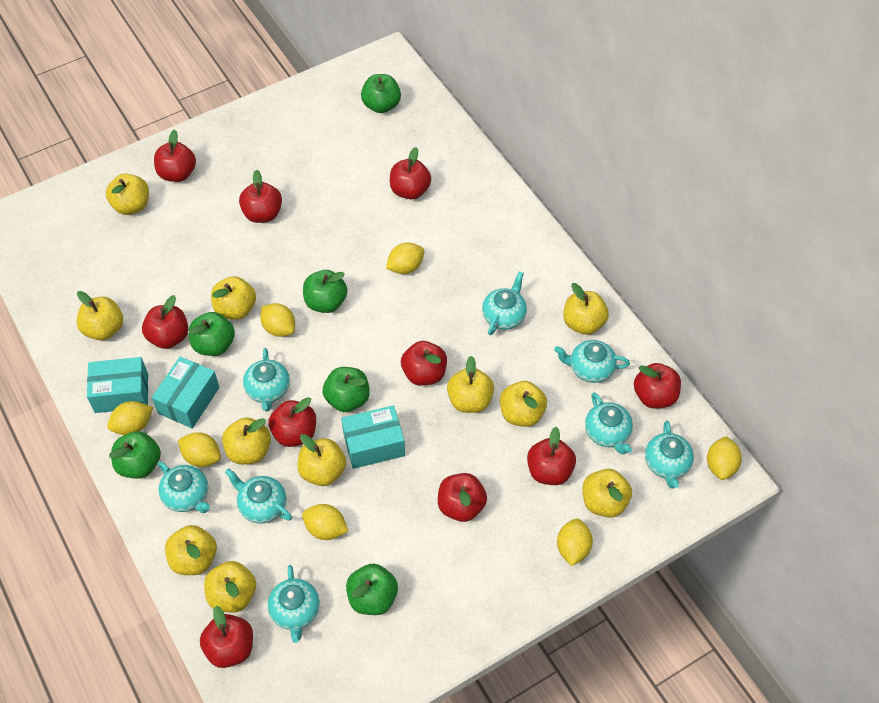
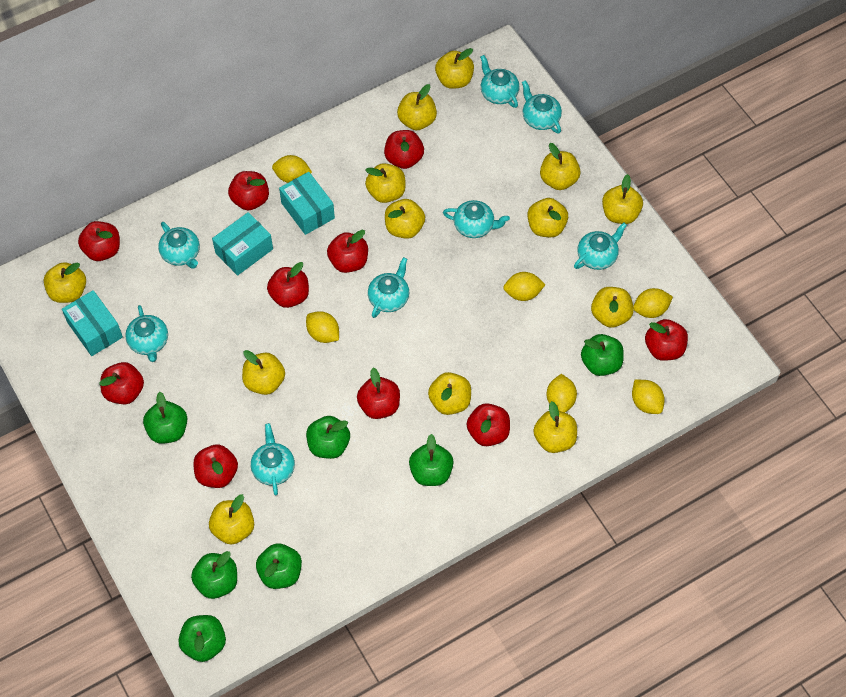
green apple: 6 -> 7
yellow apple: 11 -> 13
yellow lemon: 7 -> 6

